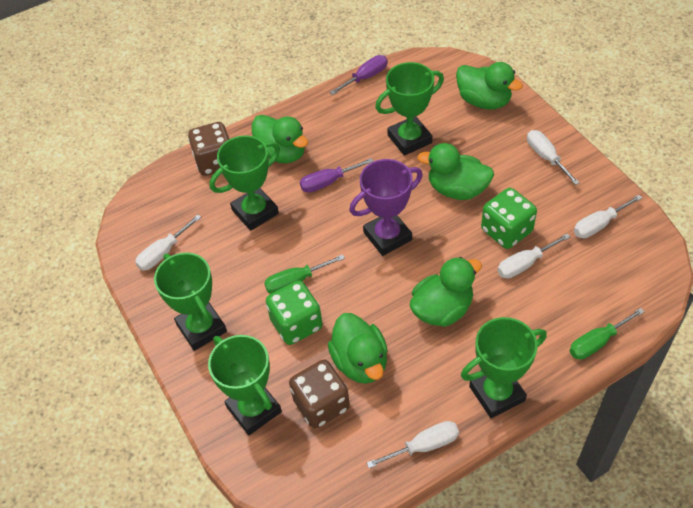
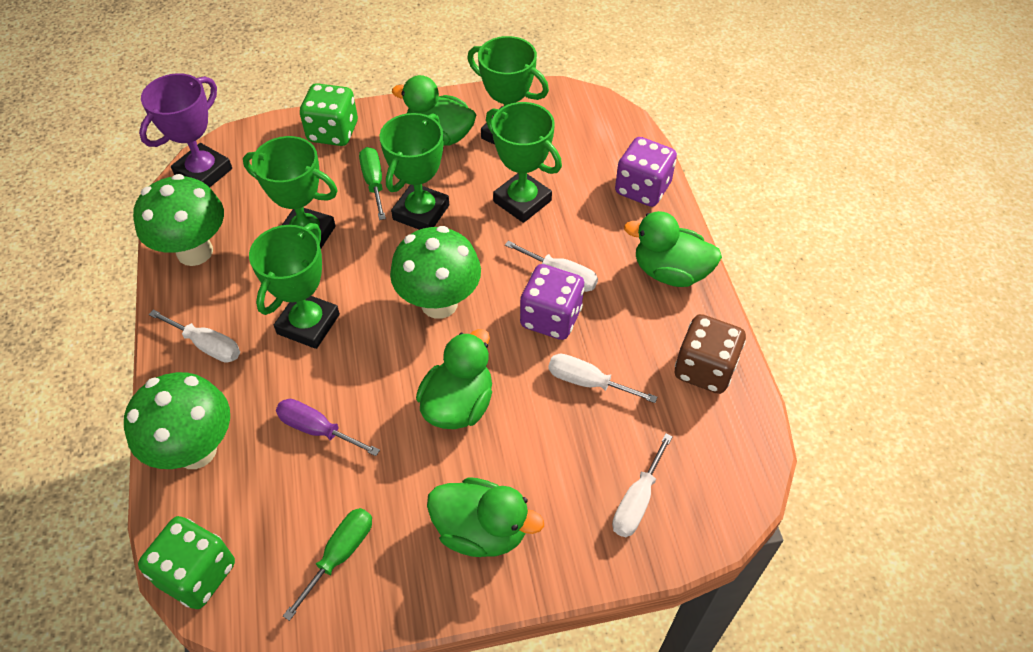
brown dice: 2 -> 1
green duck: 5 -> 4
green mushroom: 0 -> 3
purple dice: 0 -> 2
purple screwdriver: 2 -> 1
white screwdriver: 5 -> 4

